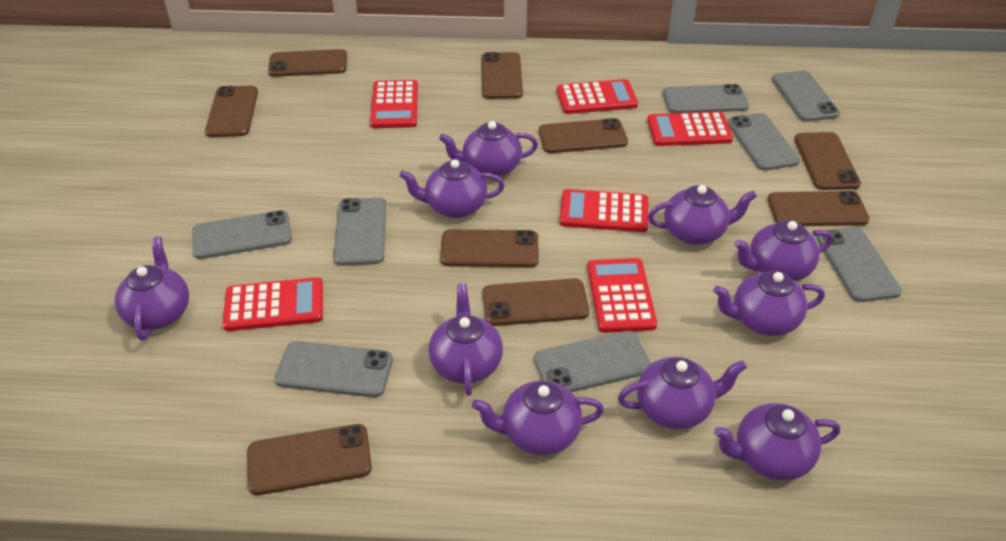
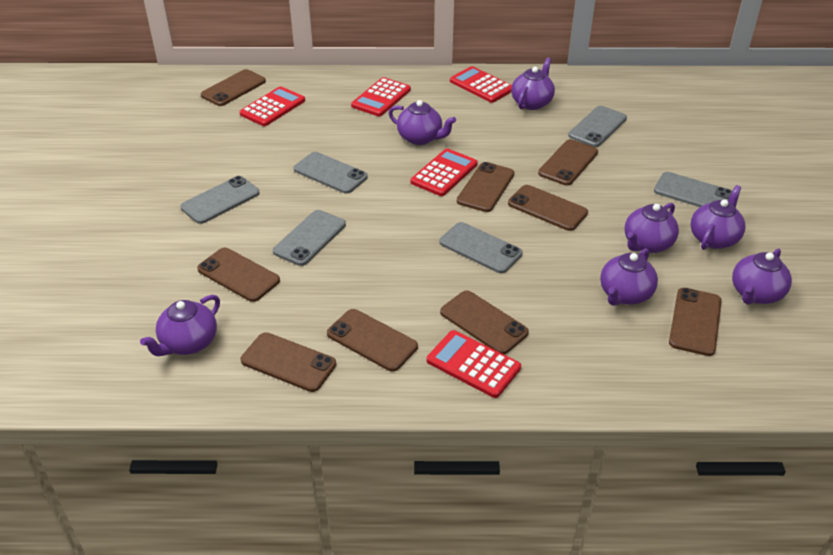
grey phone: 8 -> 6
purple teapot: 10 -> 7
red calculator: 6 -> 5

